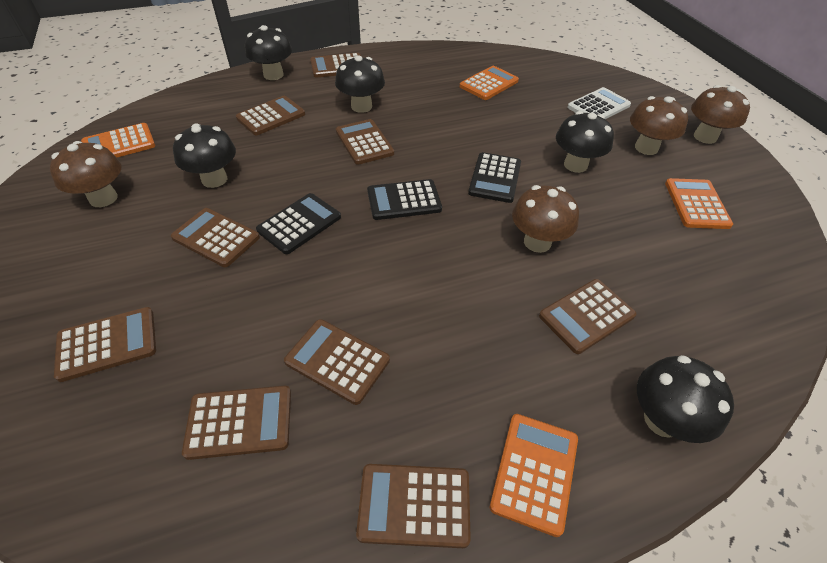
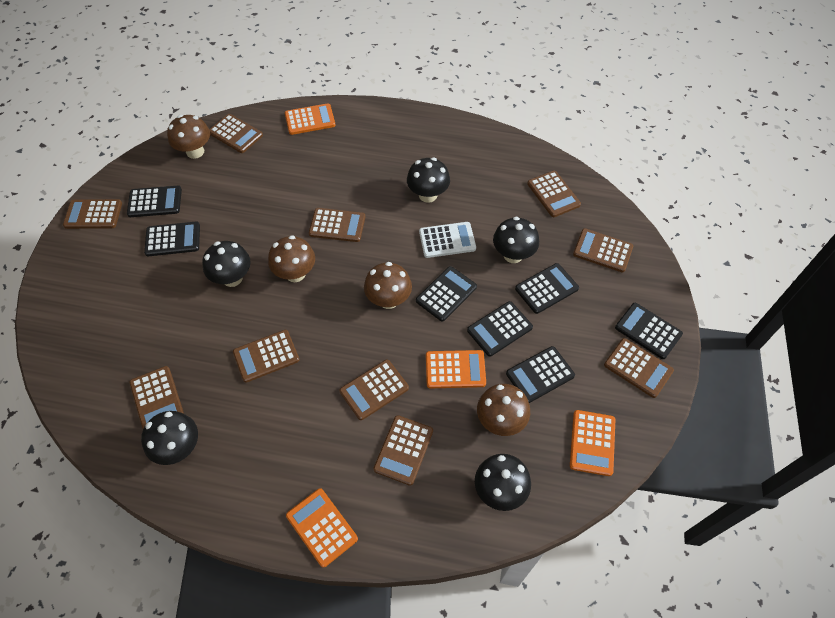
black calculator: 3 -> 7
brown calculator: 9 -> 10

